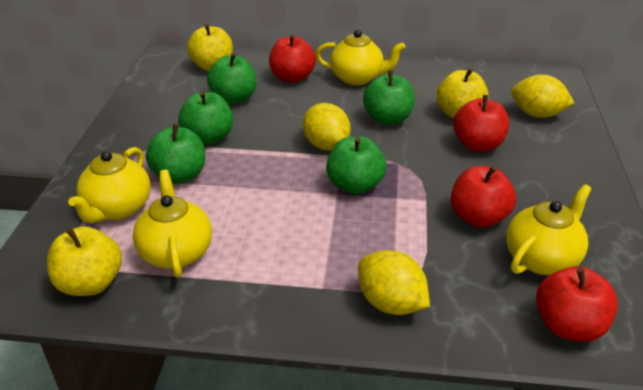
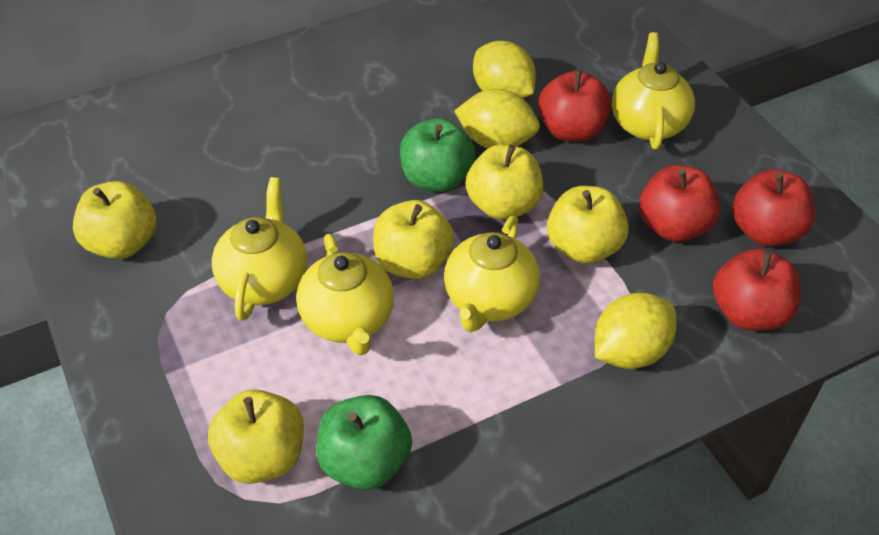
green apple: 5 -> 2
yellow apple: 3 -> 5

